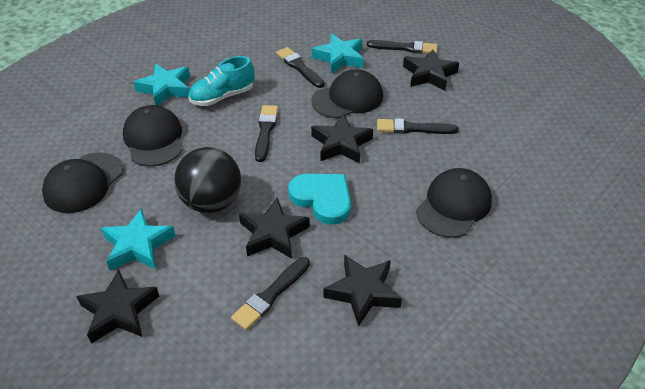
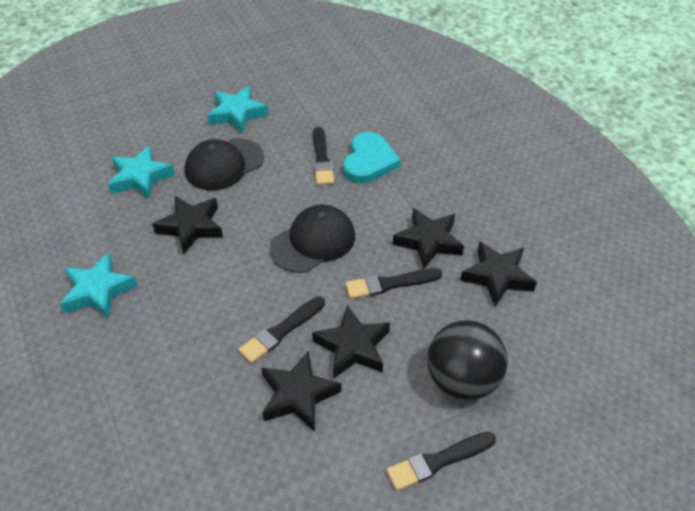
black brush: 5 -> 4
black cap: 4 -> 2
turquoise shoe: 1 -> 0

